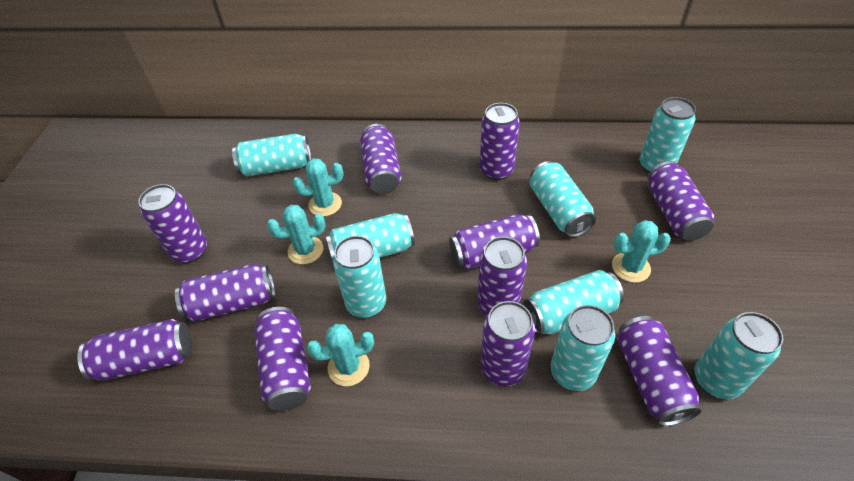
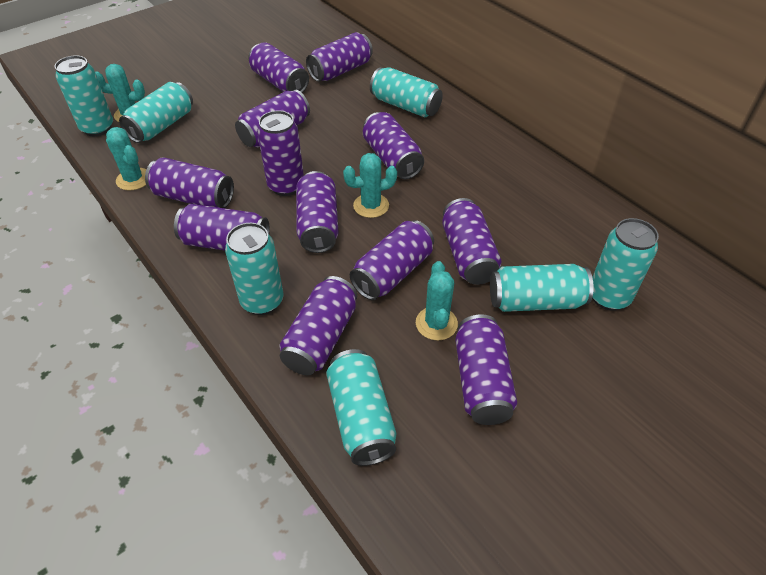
purple can: 11 -> 12
turquoise can: 8 -> 7

